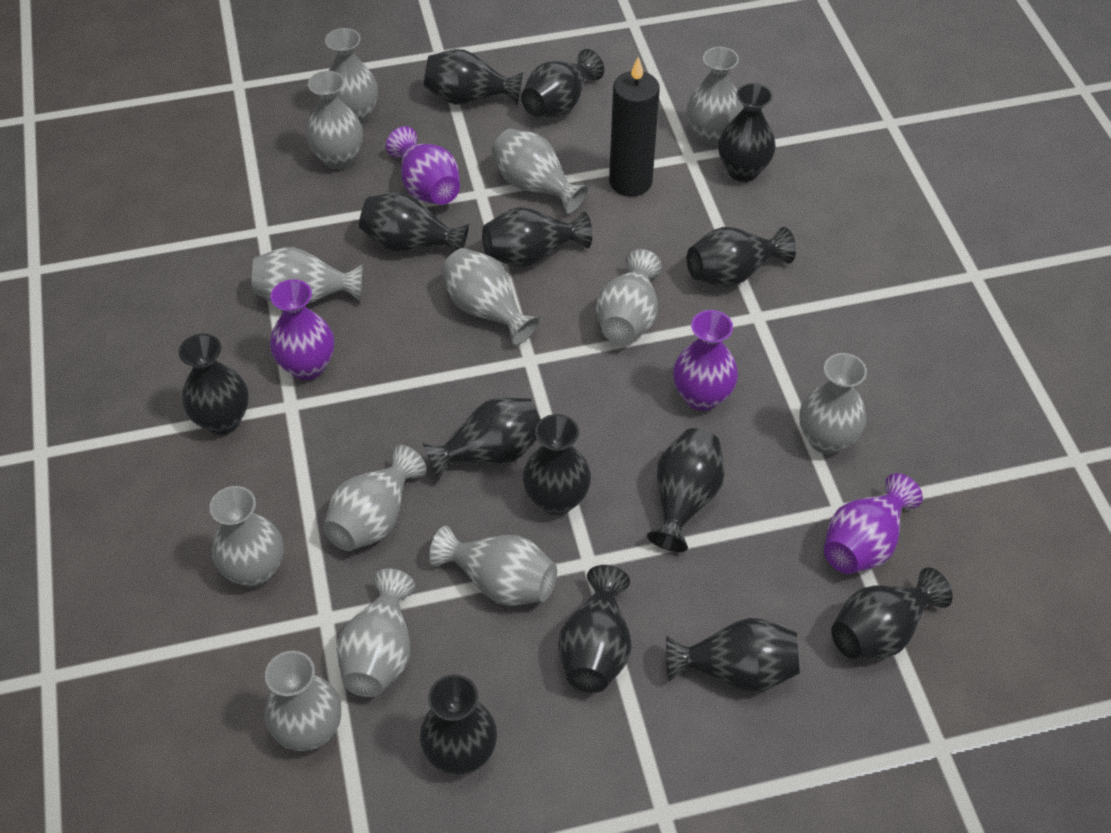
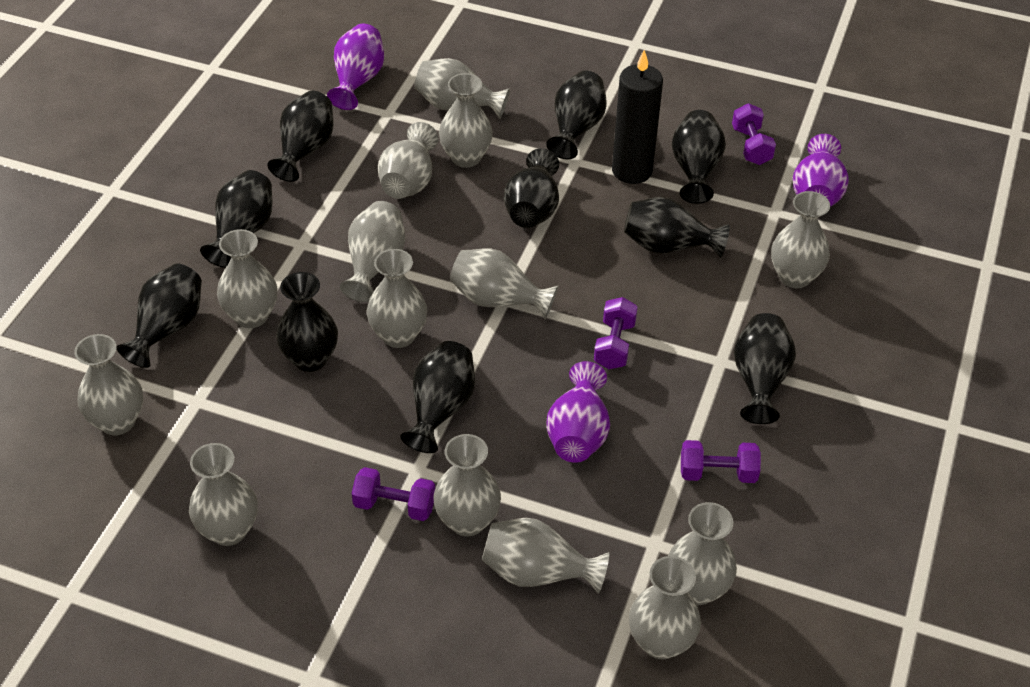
black vase: 14 -> 10
grey vase: 13 -> 14
purple dumbbell: 0 -> 4
purple vase: 4 -> 3

